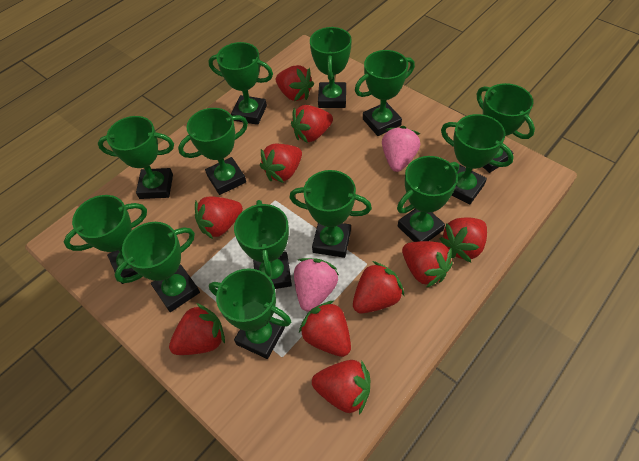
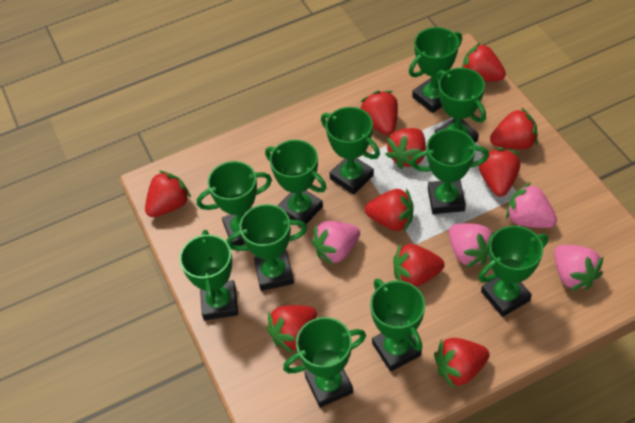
green trophy: 13 -> 11
pink strawberry: 2 -> 4

